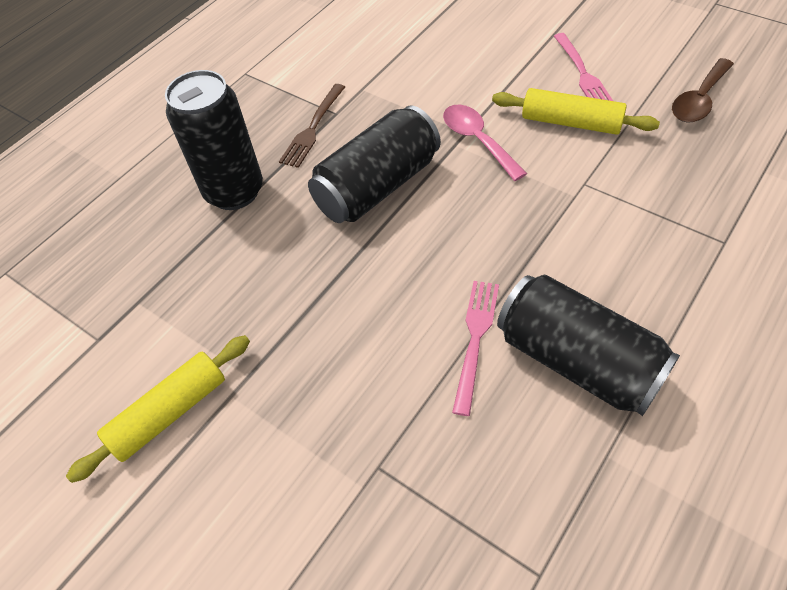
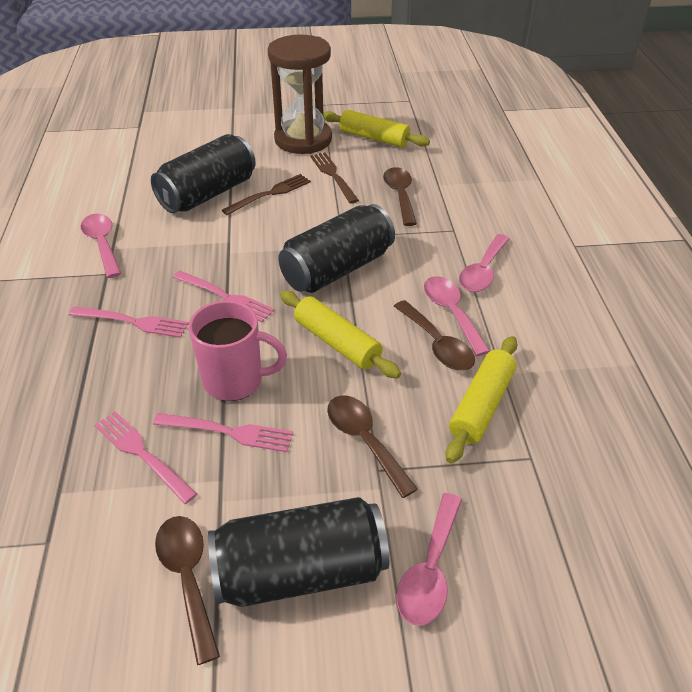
brown fork: 1 -> 2
brown hourglass: 0 -> 1
brown spoon: 1 -> 4
pink fork: 2 -> 4
pink mug: 0 -> 1
pink spoon: 1 -> 4
yellow rolling pin: 2 -> 3

